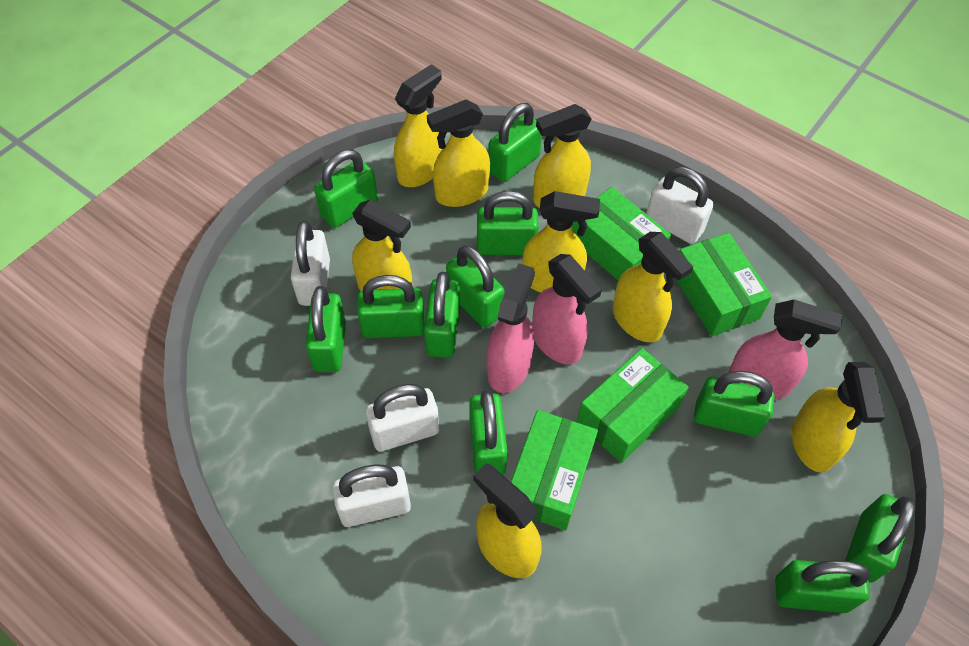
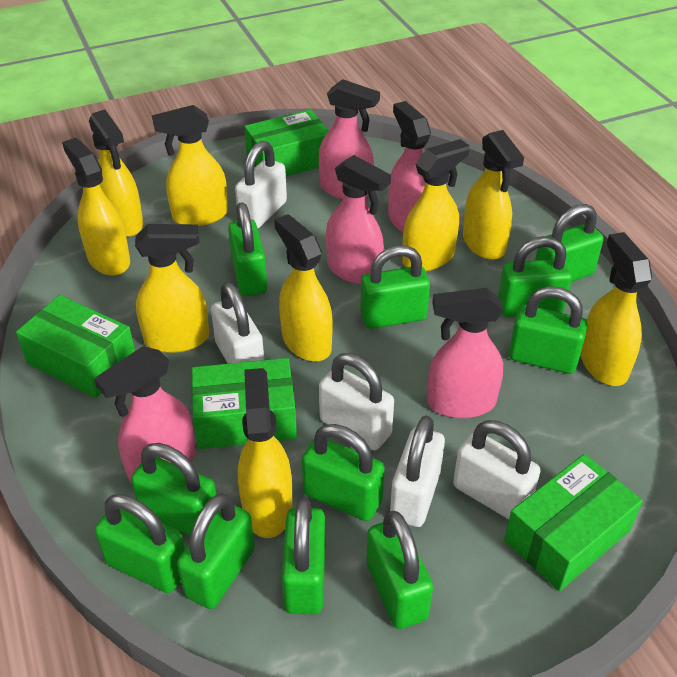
pink spray bottle: 3 -> 5
white padlock: 4 -> 5
yellow spray bottle: 8 -> 9

